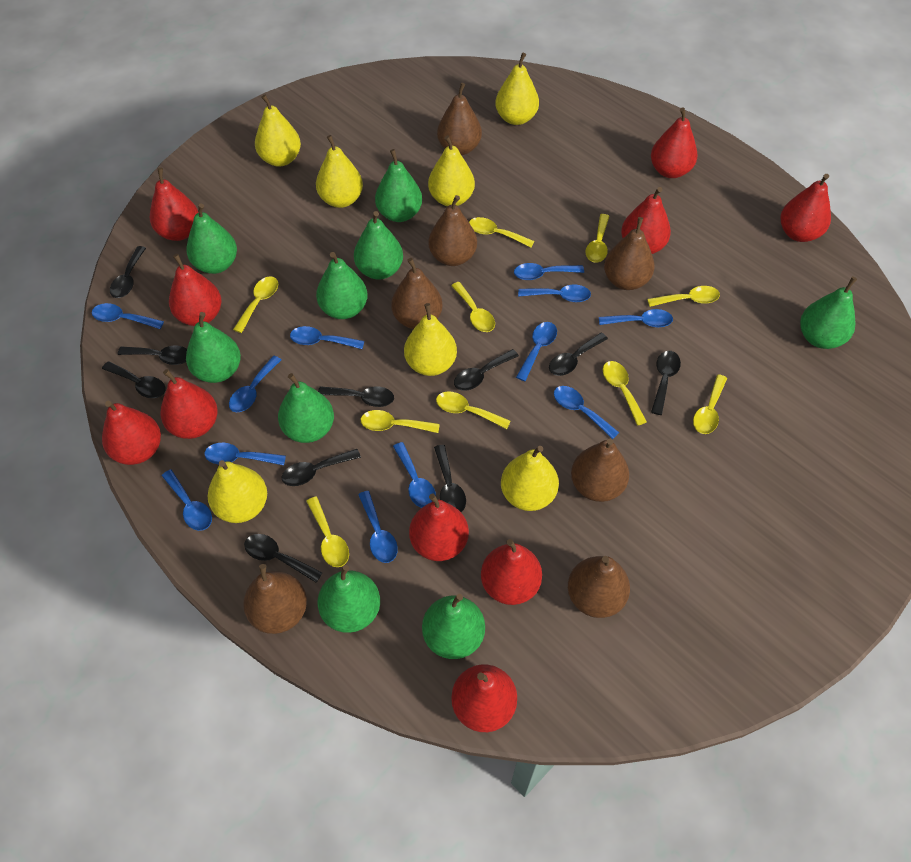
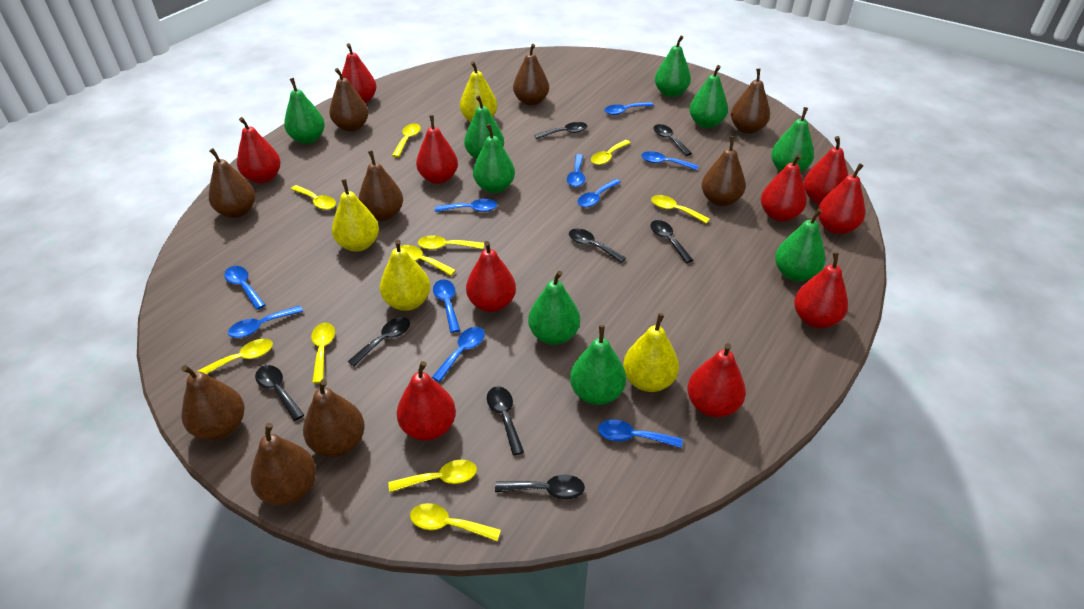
black spoon: 10 -> 8
blue spoon: 12 -> 10
brown pear: 7 -> 9
yellow pear: 7 -> 4

